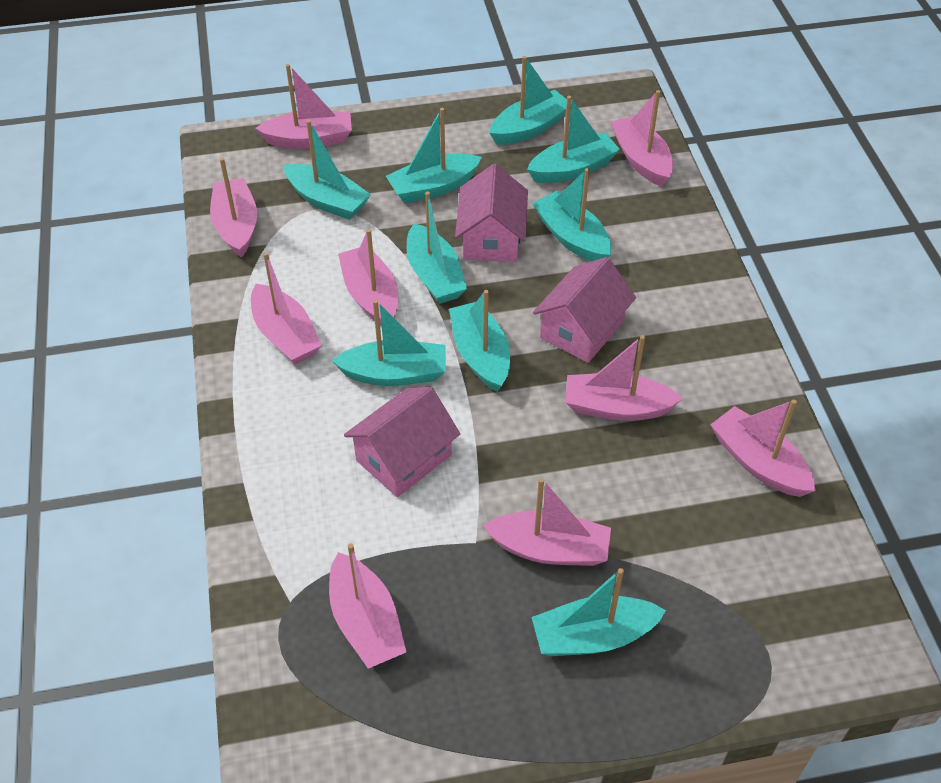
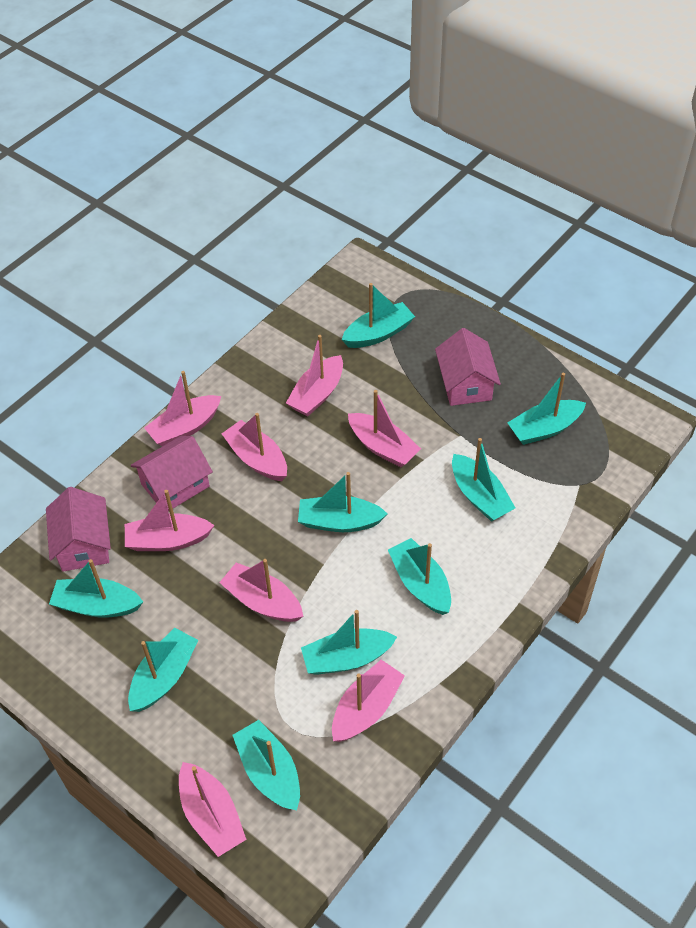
pink boat: 9 -> 8

